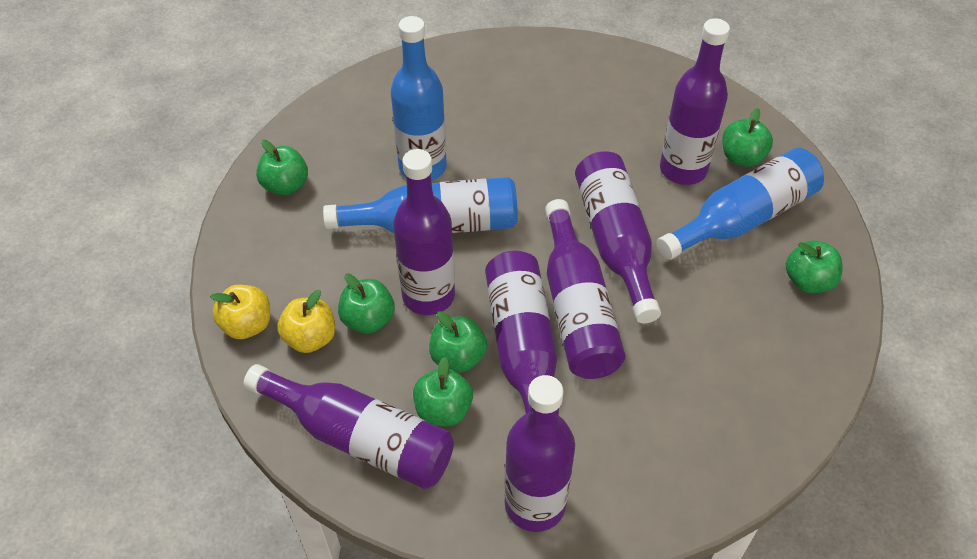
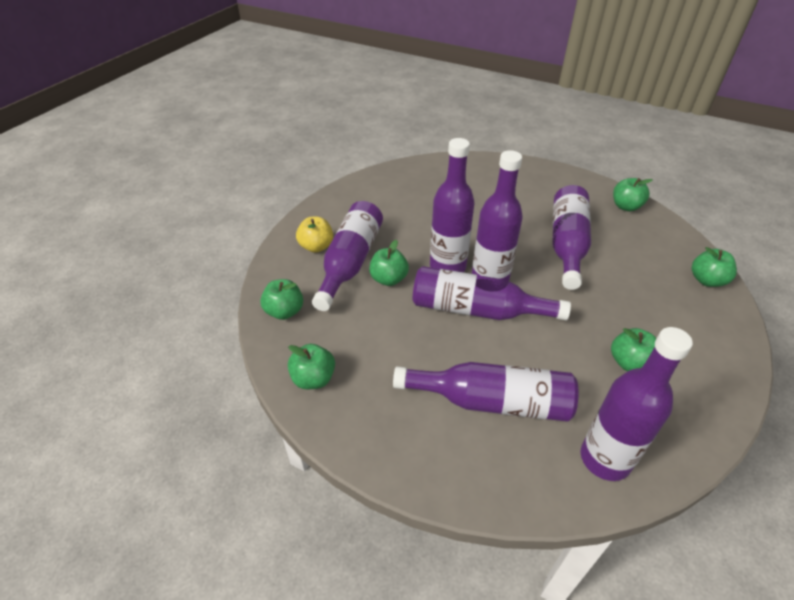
blue bottle: 3 -> 0
yellow apple: 2 -> 1

